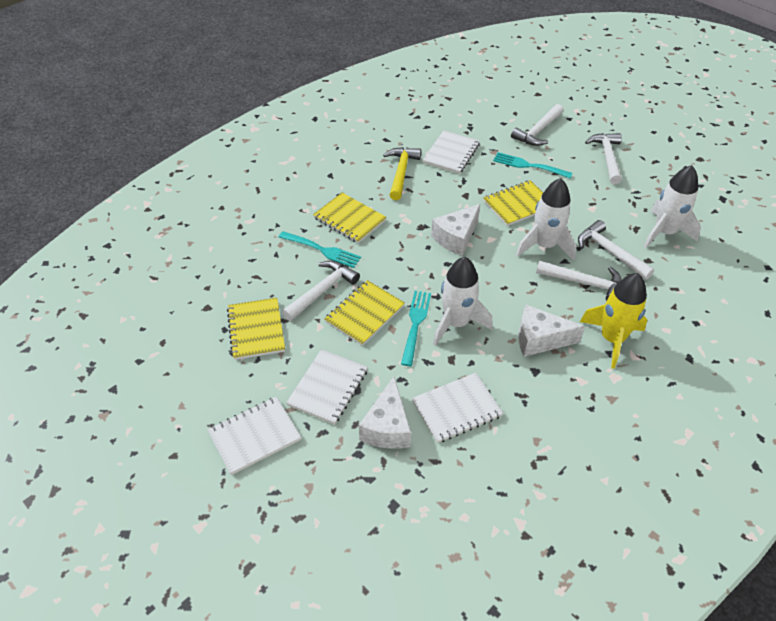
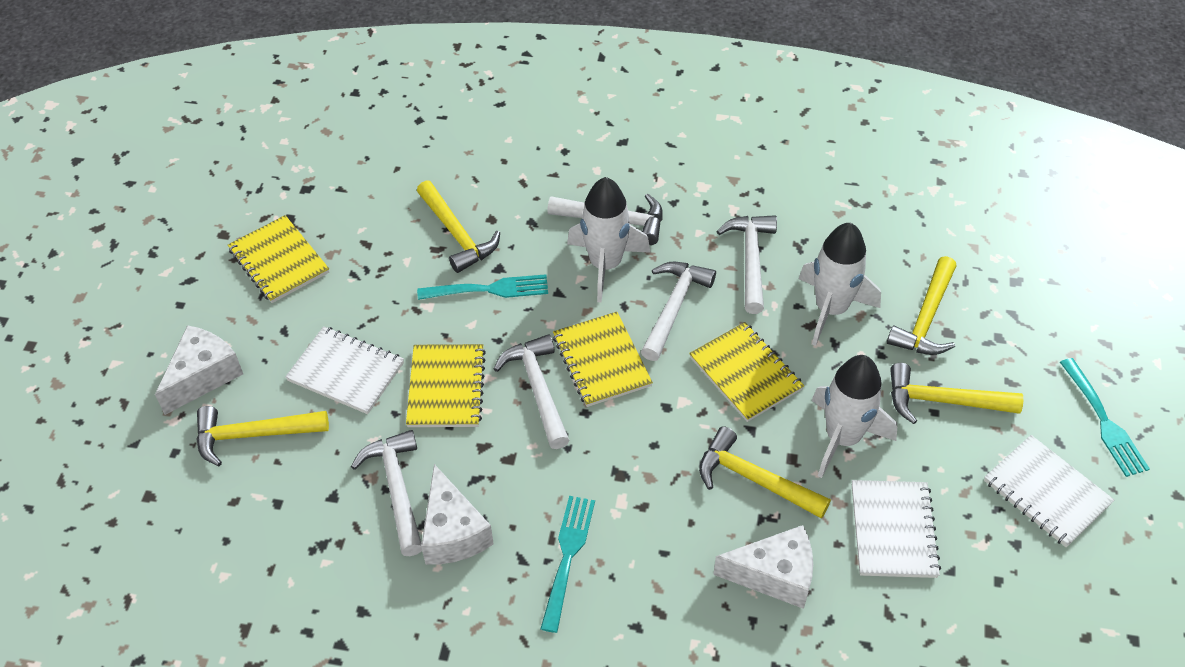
white notebook: 4 -> 3
yellow hammer: 1 -> 5
yellow rocket: 1 -> 0

